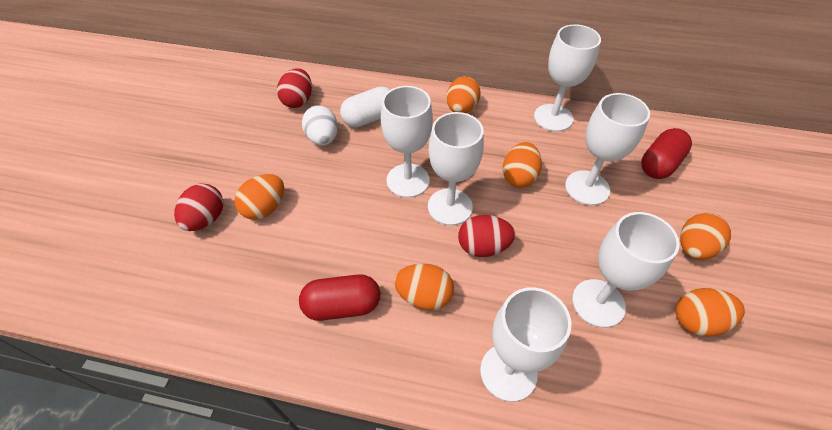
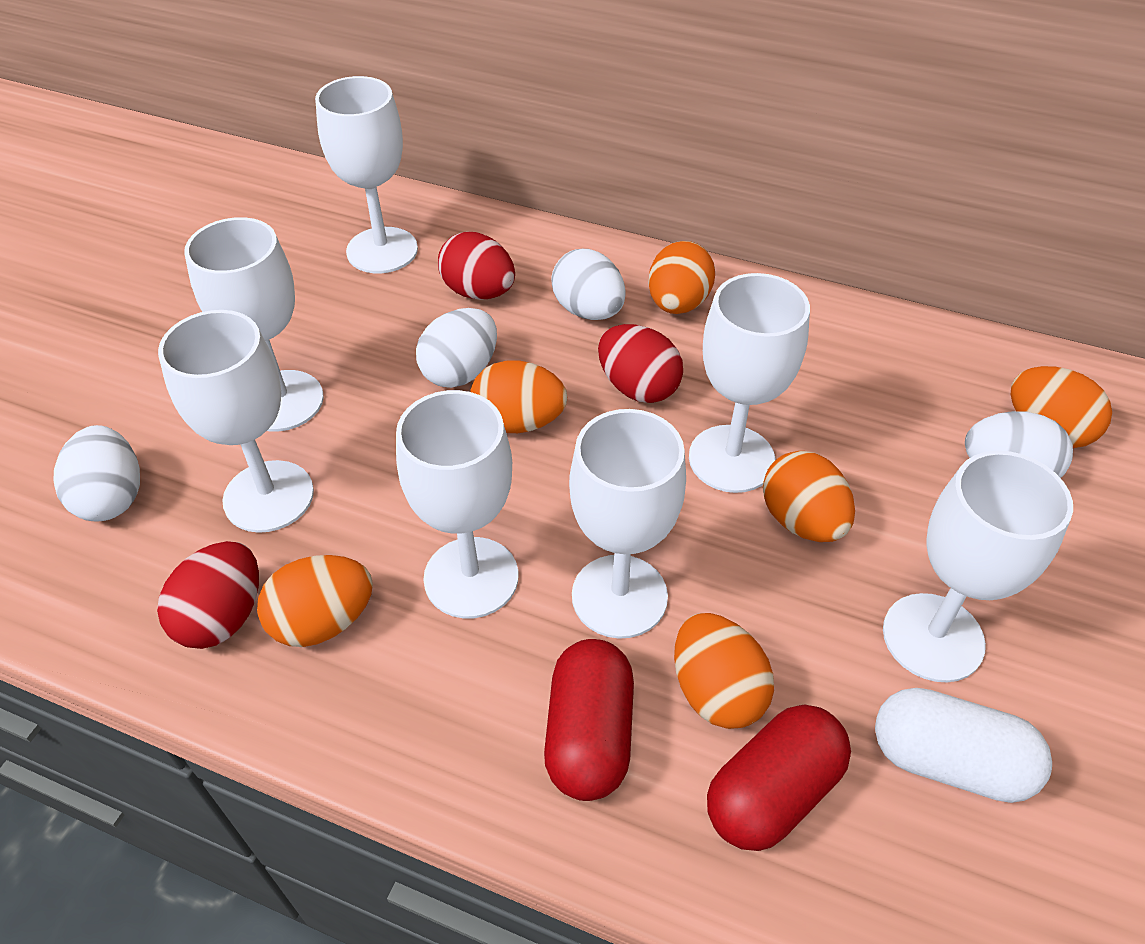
white egg: 1 -> 4
white goblet: 6 -> 7

